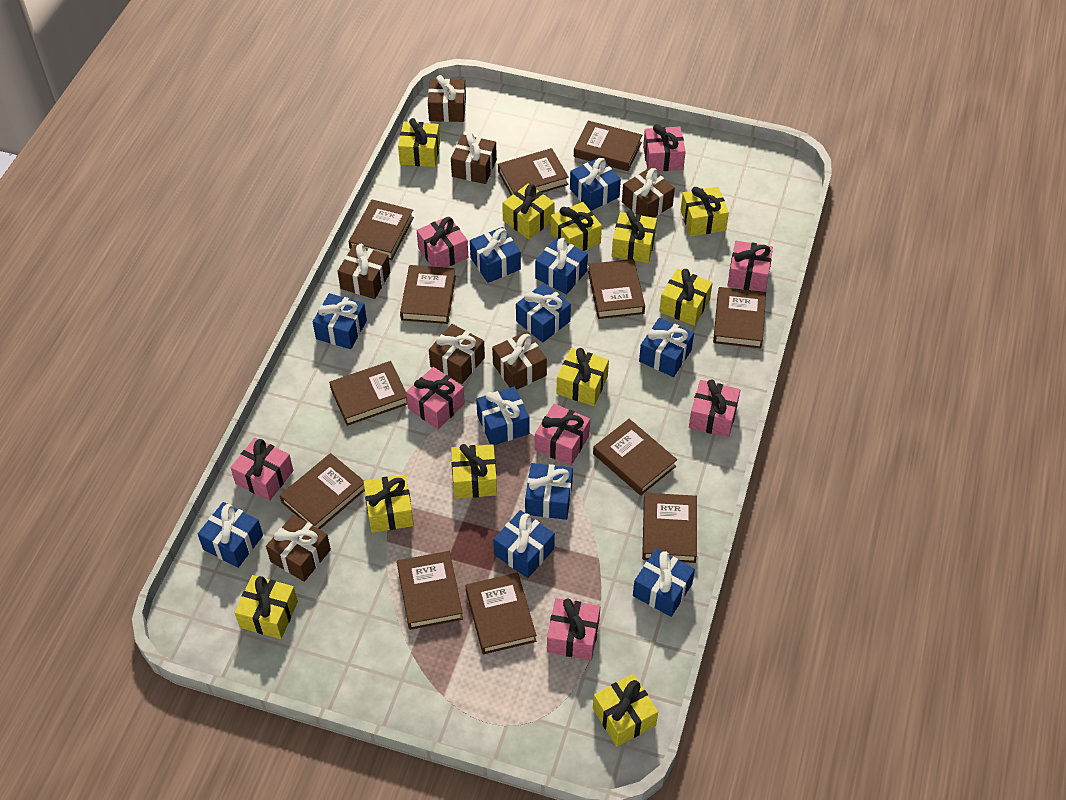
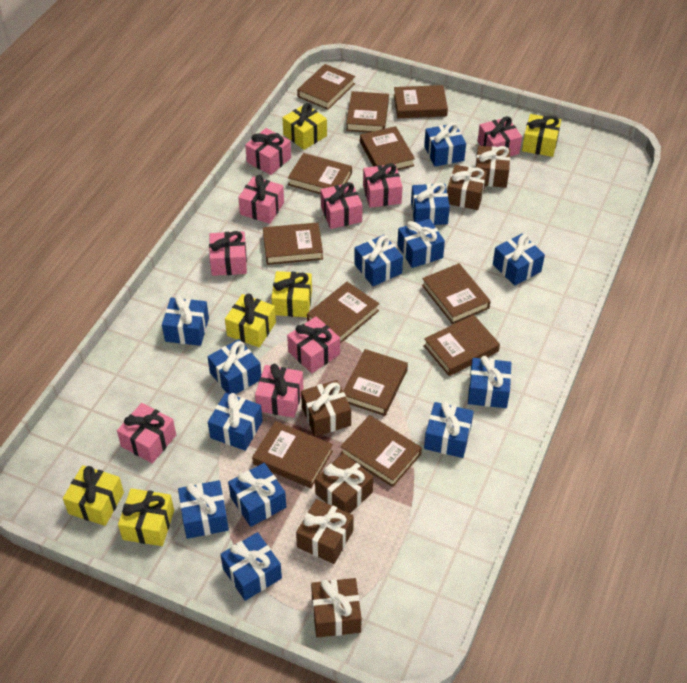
blue gift: 11 -> 13
brown gift: 7 -> 6
pink gift: 8 -> 9
yellow gift: 11 -> 6

